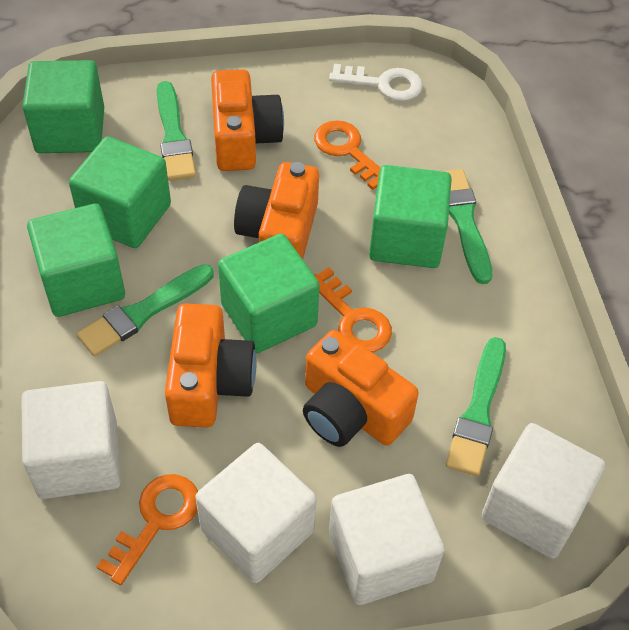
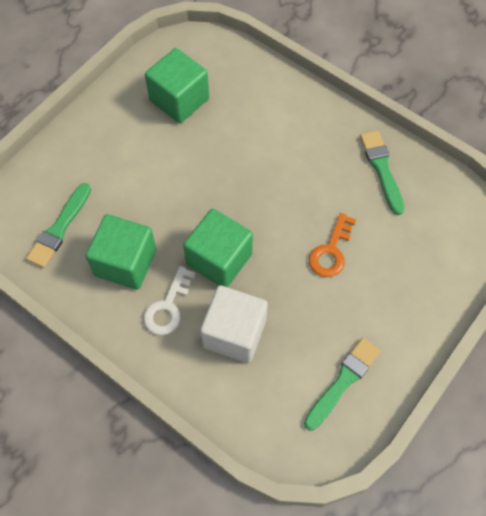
green brush: 4 -> 3
green cube: 5 -> 3
orange camera: 4 -> 0
orange key: 3 -> 1
white cube: 4 -> 1

